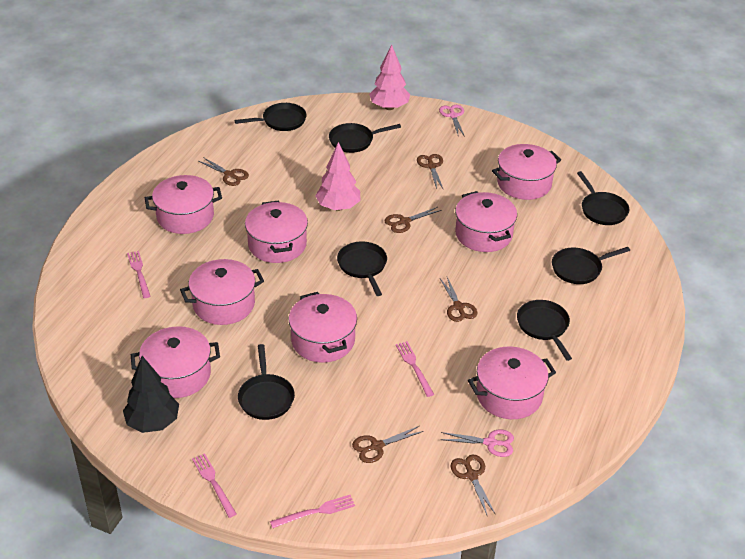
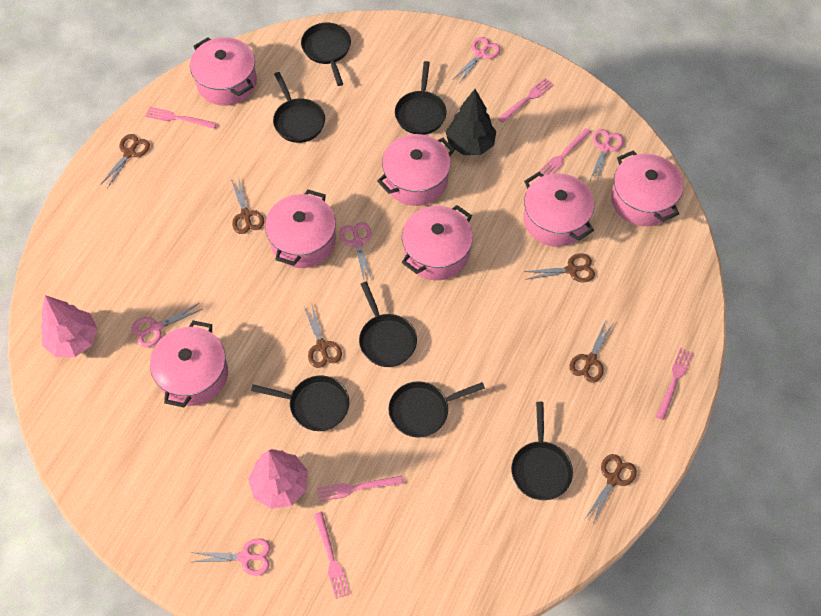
pink fork: 4 -> 6
pink pot: 8 -> 7
pink scissors: 2 -> 5

